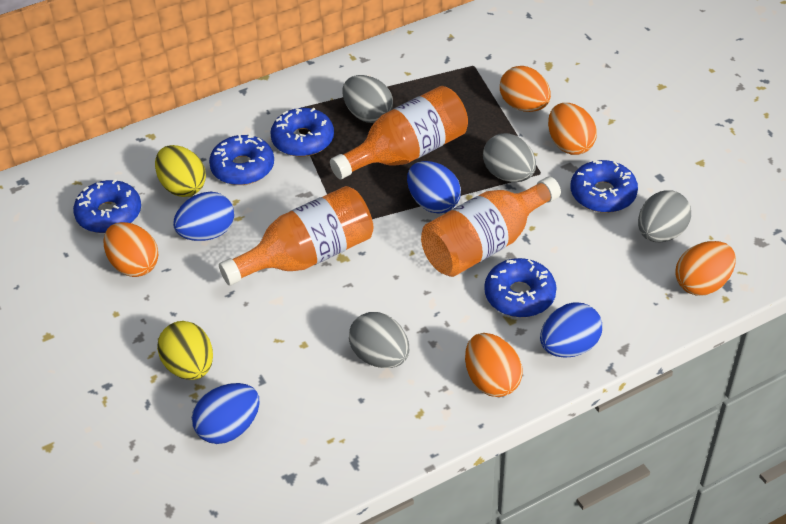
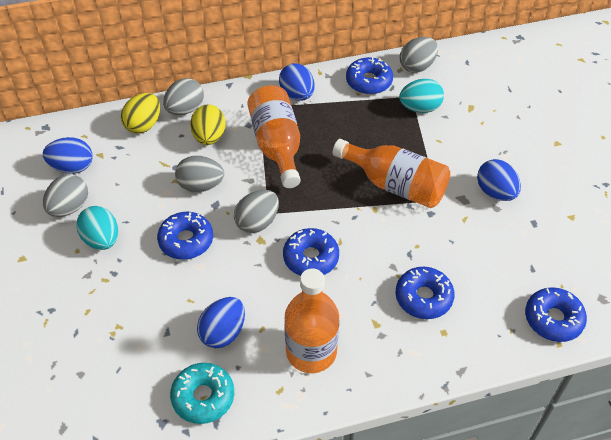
grey egg: 4 -> 5
orange egg: 5 -> 0
turquoise donut: 0 -> 1
turquoise egg: 0 -> 2

